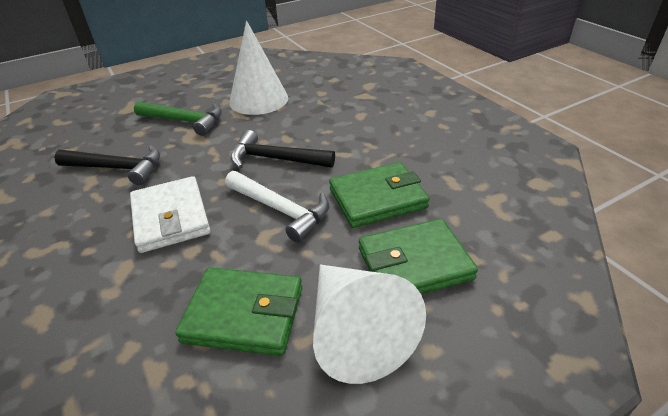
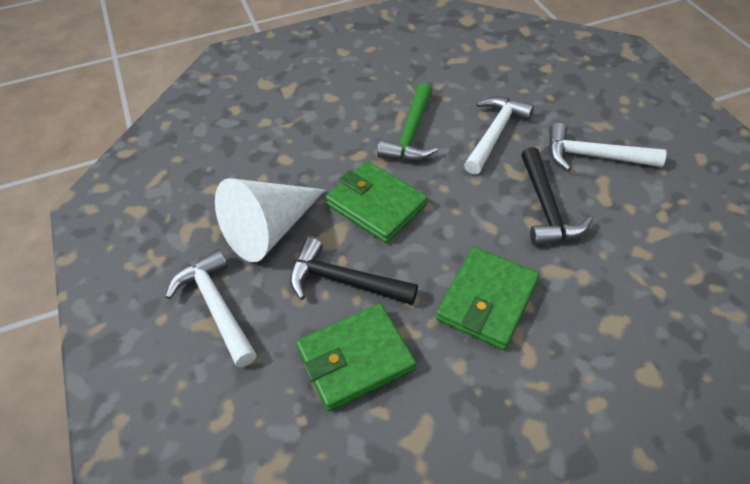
white cone: 2 -> 1
white hammer: 1 -> 3
white wallet: 1 -> 0

